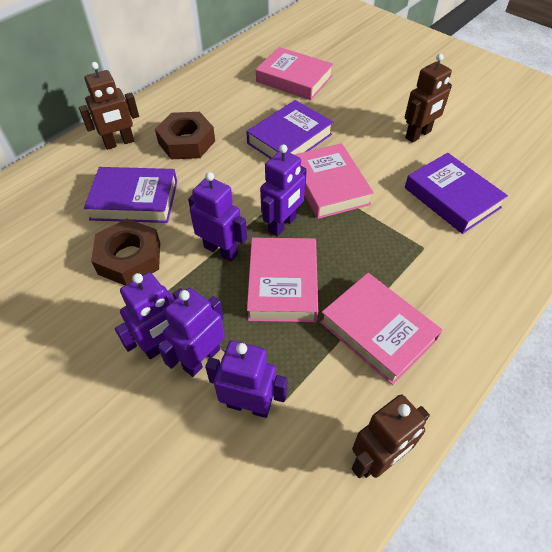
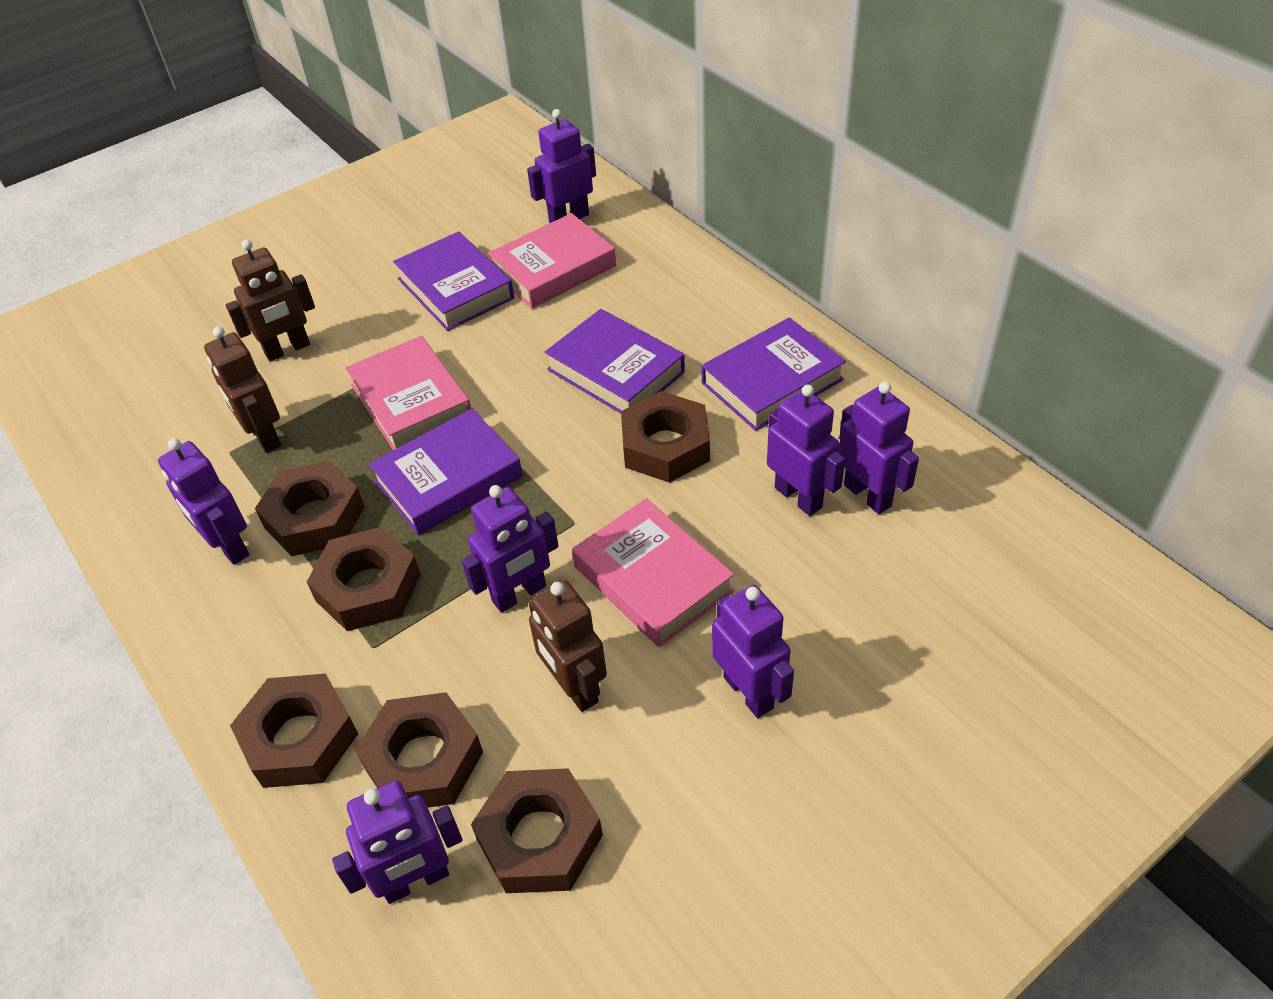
brown nut: 2 -> 6
pink book: 4 -> 3
purple book: 3 -> 4
purple robot: 5 -> 7

